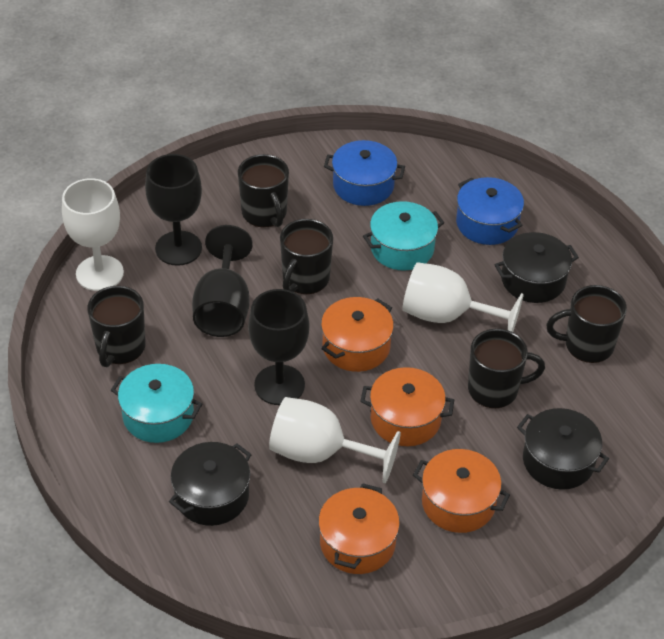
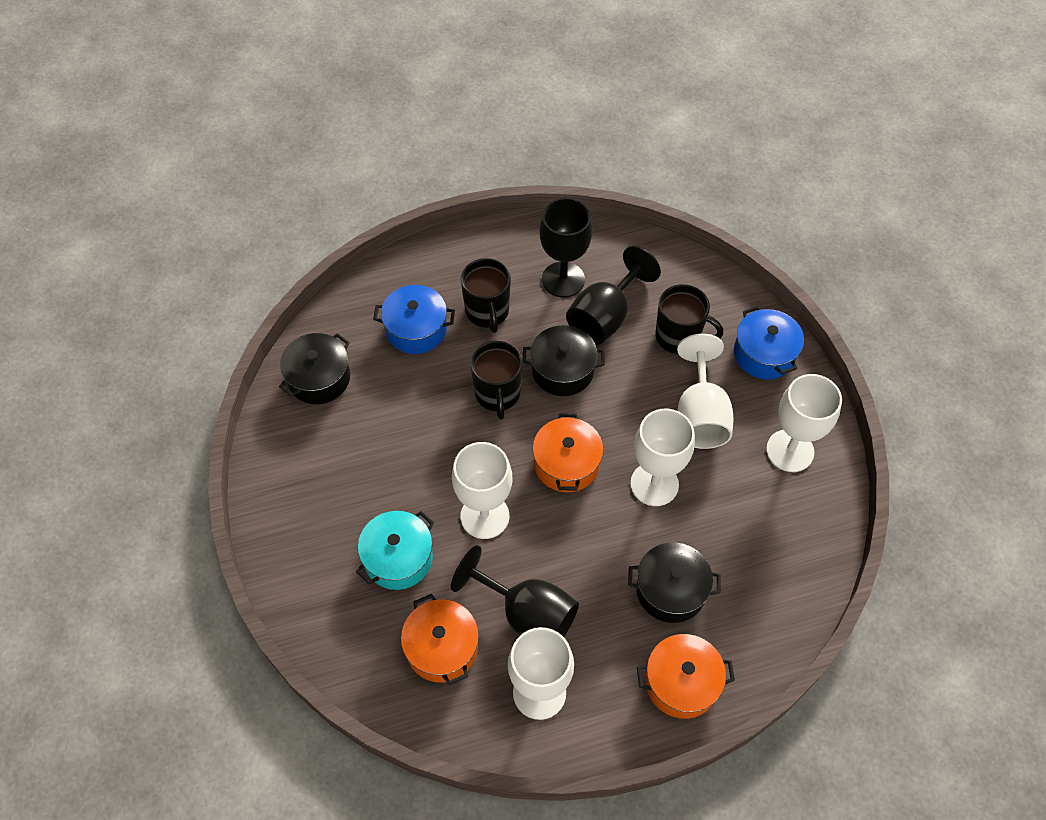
black mug: 5 -> 3
orange pot: 4 -> 3
turquoise pot: 2 -> 1
white goblet: 3 -> 5

